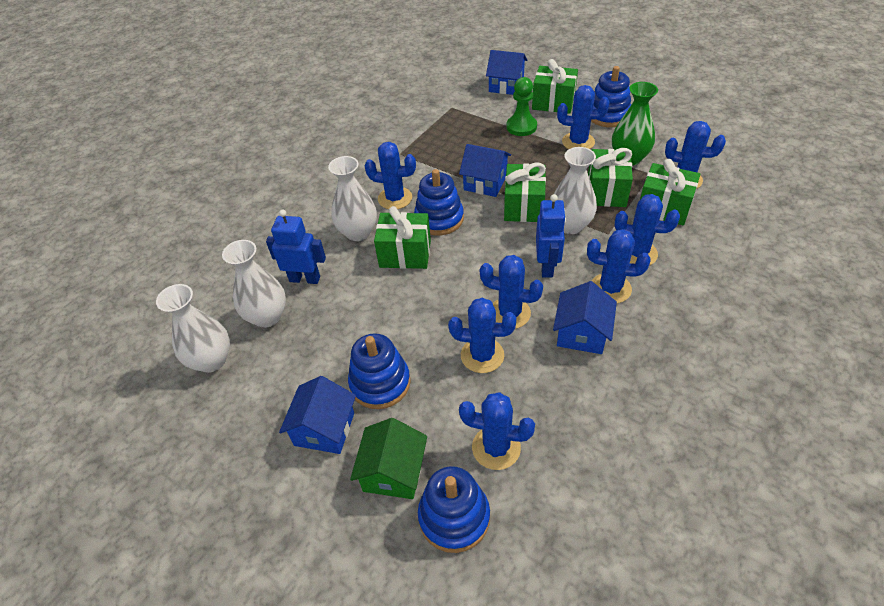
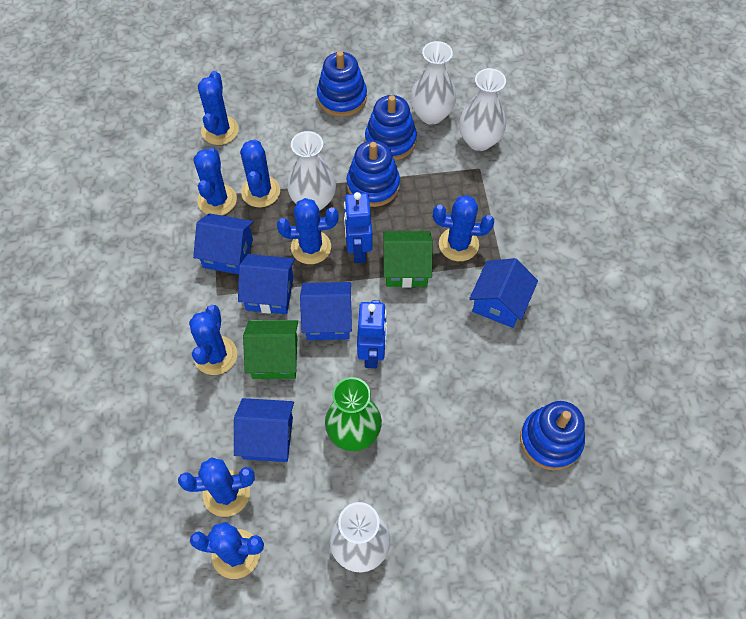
blue house: 4 -> 5
green gift: 5 -> 0
green house: 1 -> 2
green pawn: 1 -> 0

